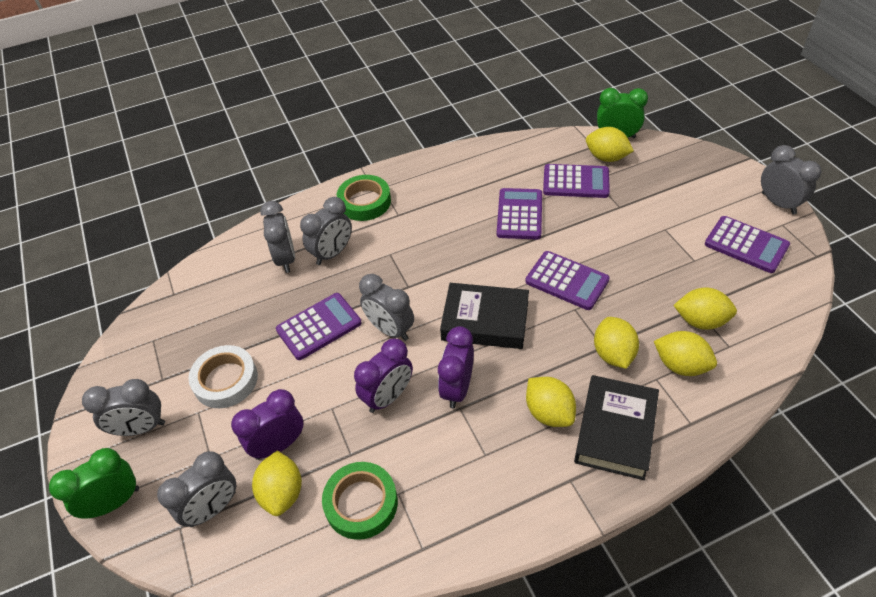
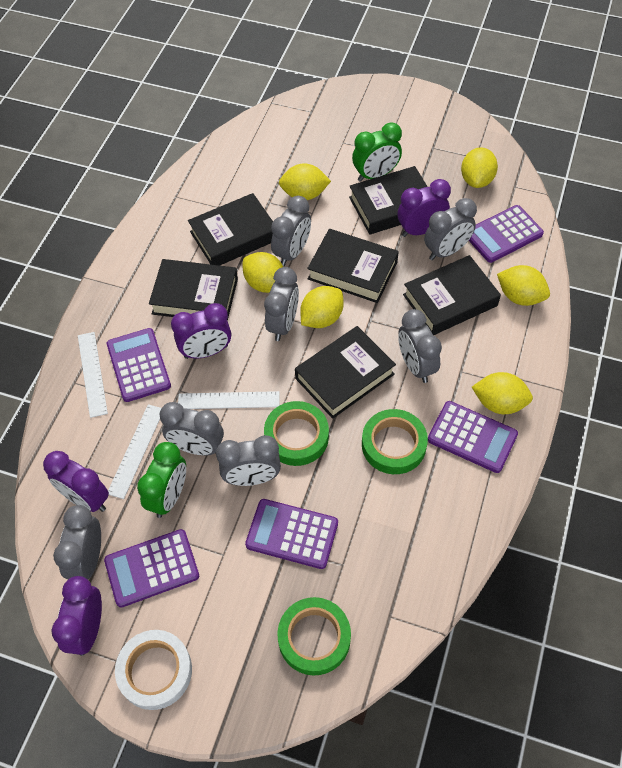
black book: 2 -> 6
green tape: 2 -> 3
grey clock: 6 -> 7
purple clock: 3 -> 4
white ruler: 0 -> 3

